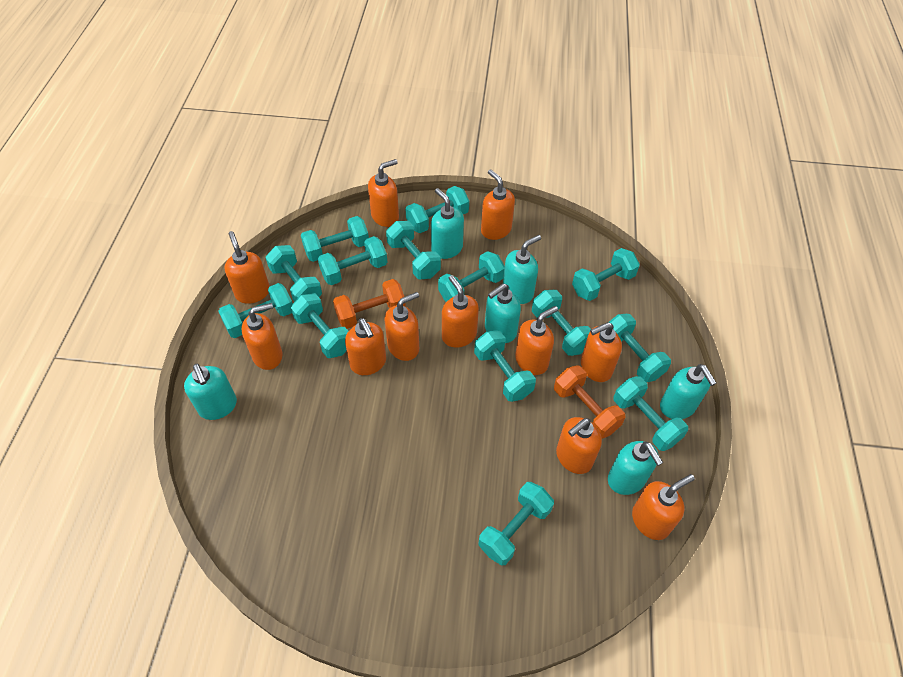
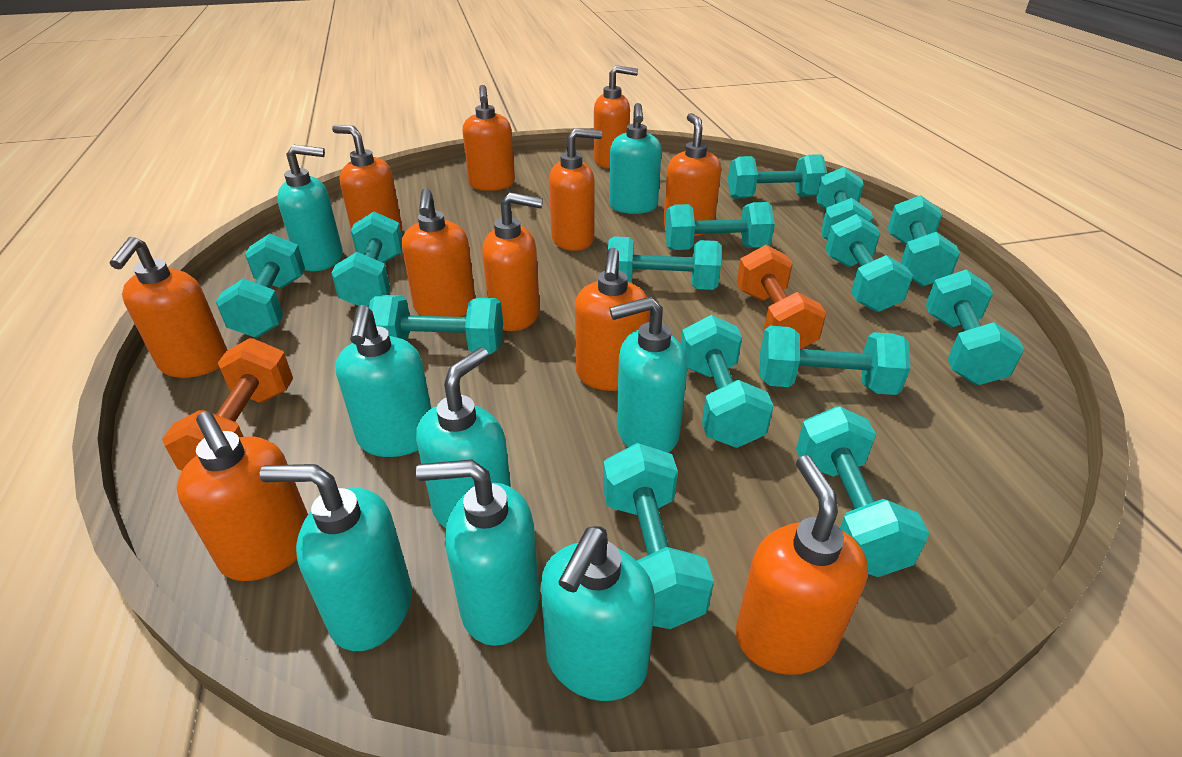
turquoise soap dispenser: 6 -> 8

